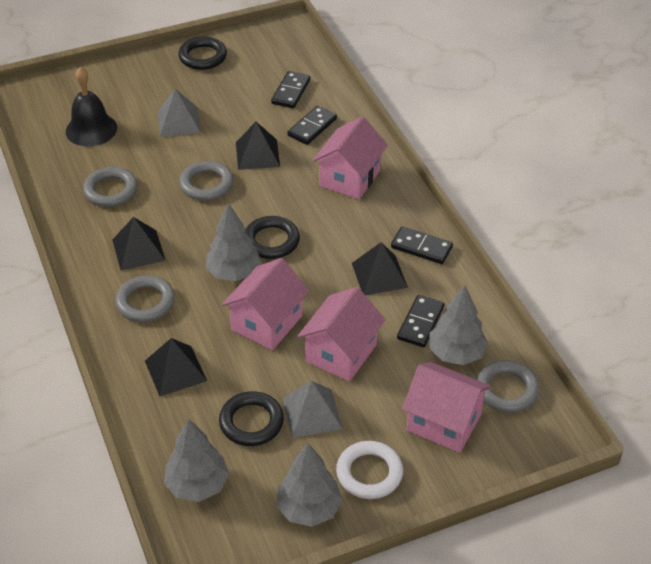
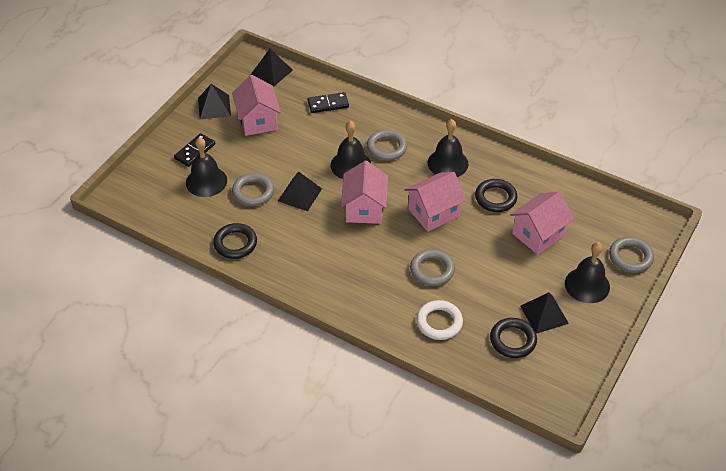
black bell: 1 -> 4
black domino: 4 -> 2
grey pyramid: 2 -> 0
grey tree: 4 -> 0

